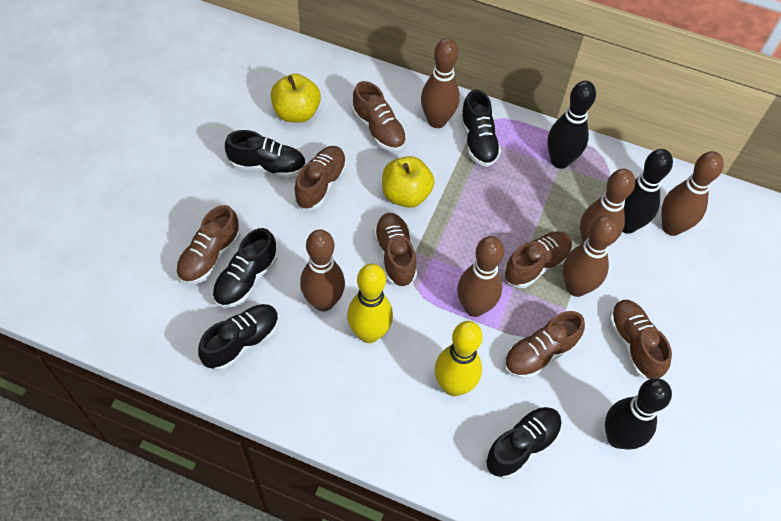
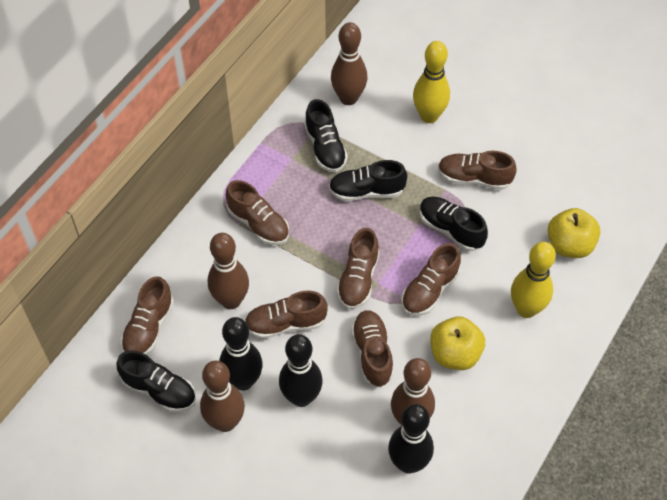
black shoe: 5 -> 4
brown bowling pin: 6 -> 4

